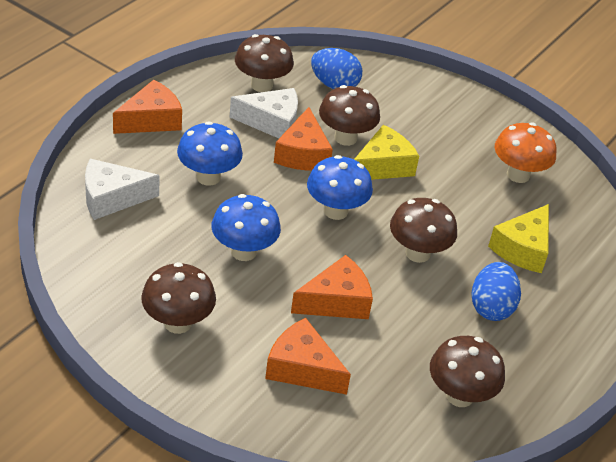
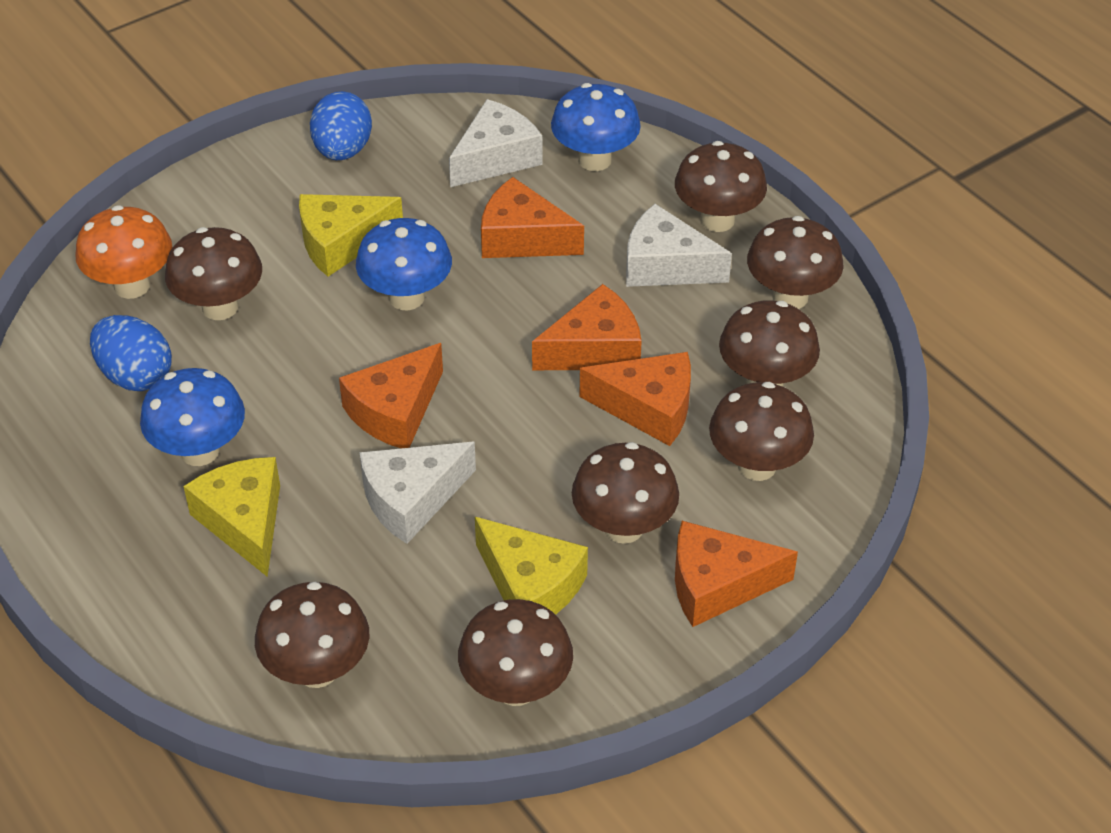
brown mushroom: 5 -> 8
orange cheese: 4 -> 5
white cheese: 2 -> 3
yellow cheese: 2 -> 3

